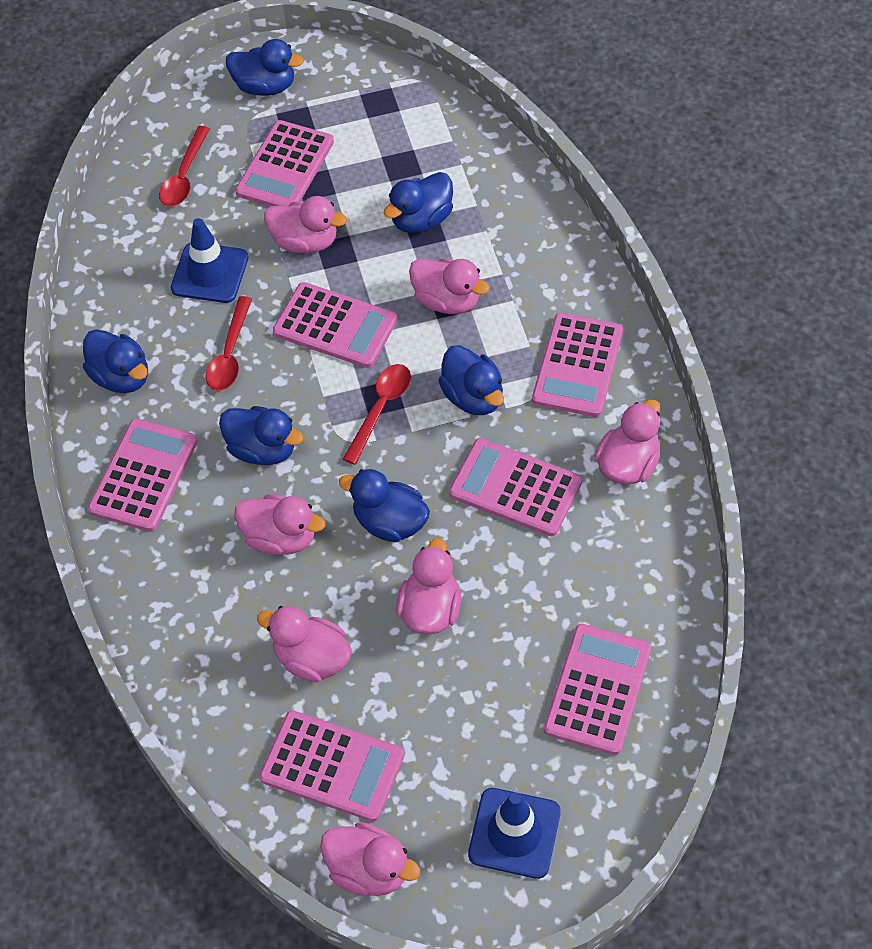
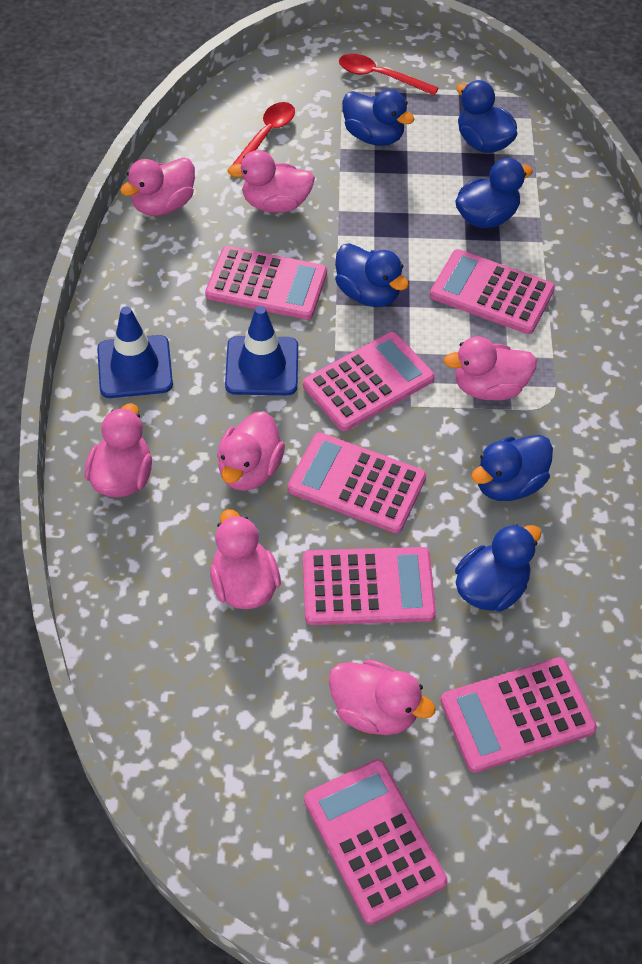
red spoon: 3 -> 2

